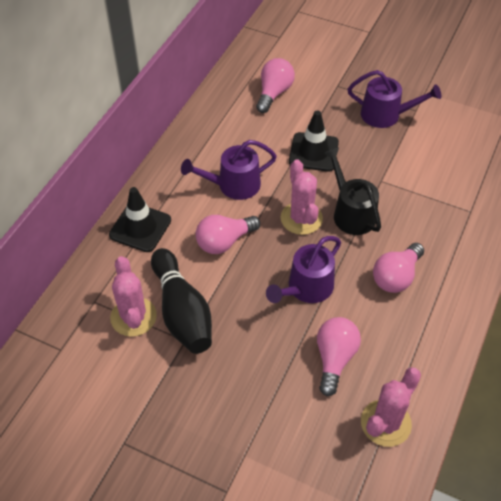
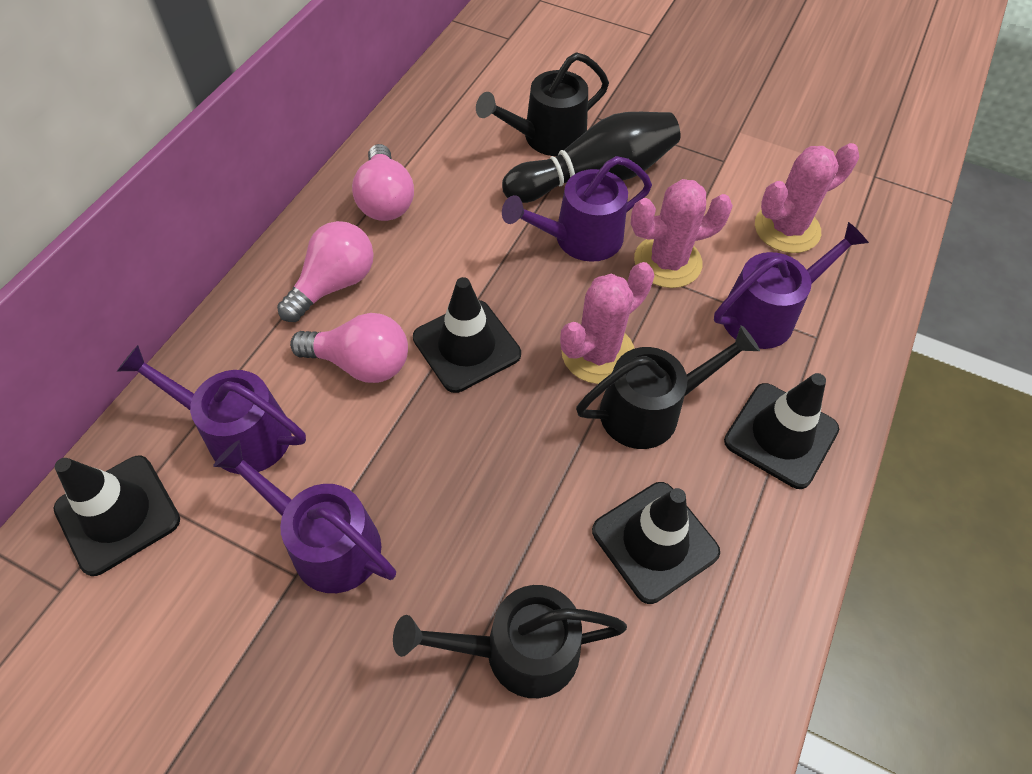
black traffic cone: 2 -> 4
black watering can: 1 -> 3
pink light bulb: 4 -> 3
purple watering can: 3 -> 4

